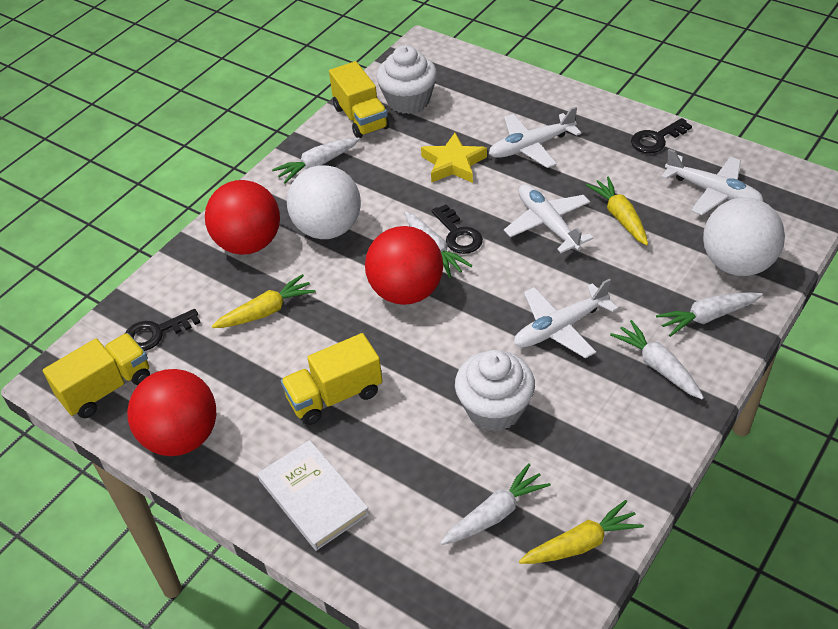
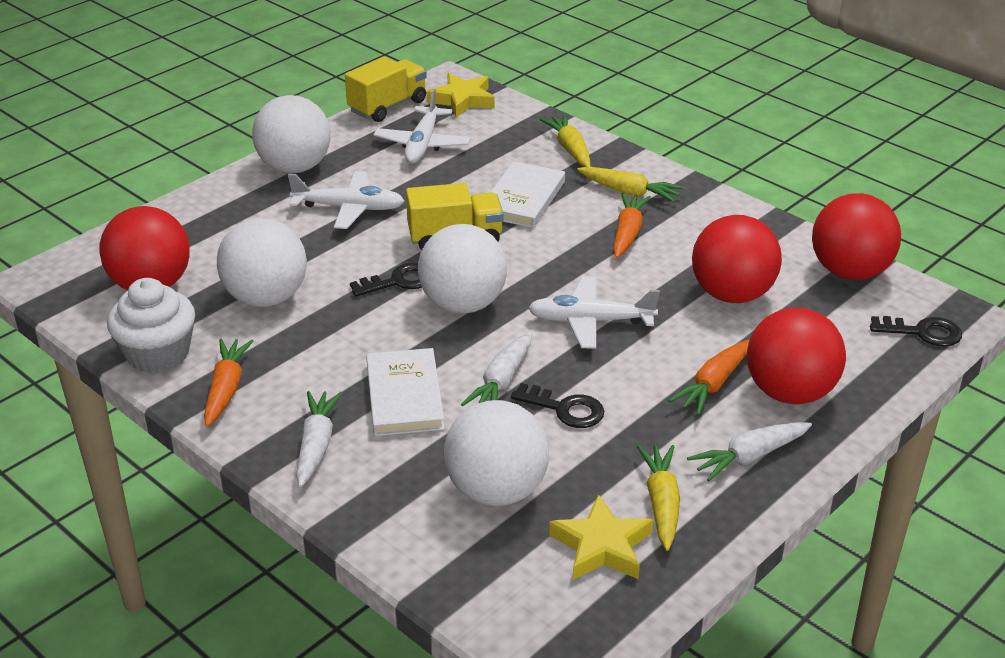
orange carrot: 0 -> 3
red ball: 3 -> 4
white ball: 2 -> 4
white book: 1 -> 2
white carrot: 5 -> 3
white cupcake: 2 -> 1
white plane: 4 -> 3
yellow star: 1 -> 2
yellow truck: 3 -> 2

